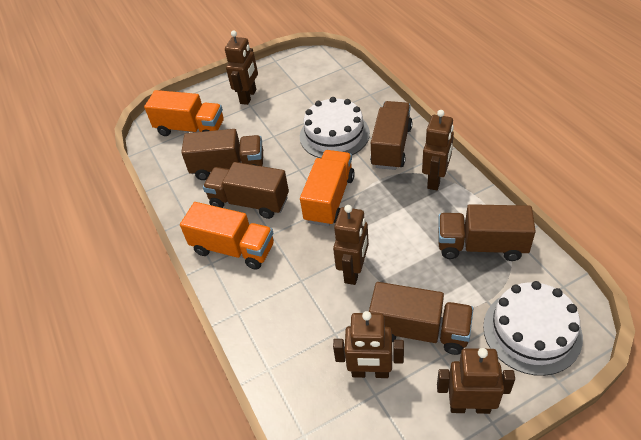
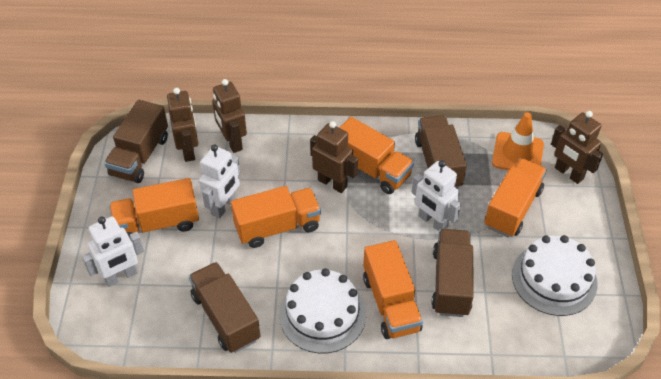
brown robot: 5 -> 4
brown truck: 5 -> 4
orange traffic cone: 0 -> 1
orange truck: 3 -> 5
white robot: 0 -> 3

